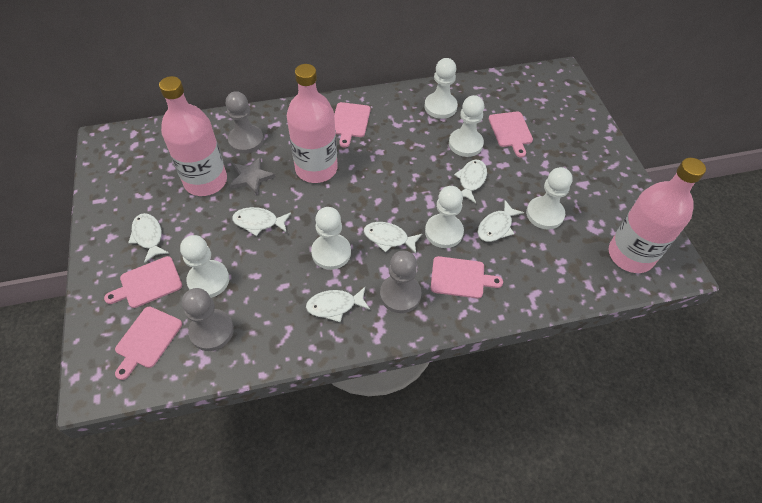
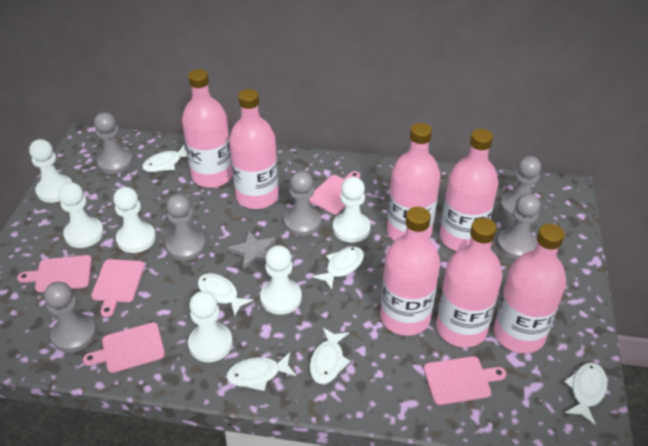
grey pawn: 3 -> 6
pink bottle: 3 -> 7

